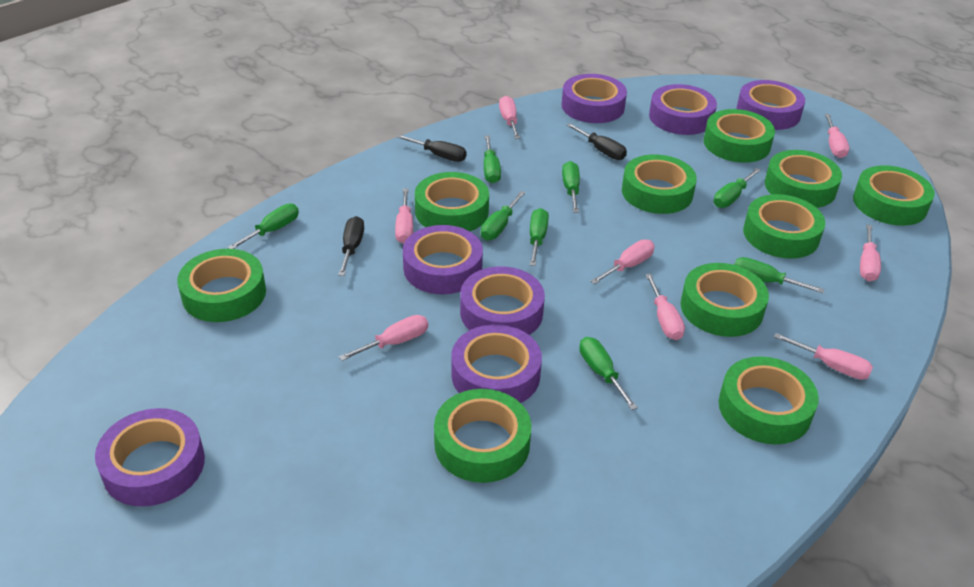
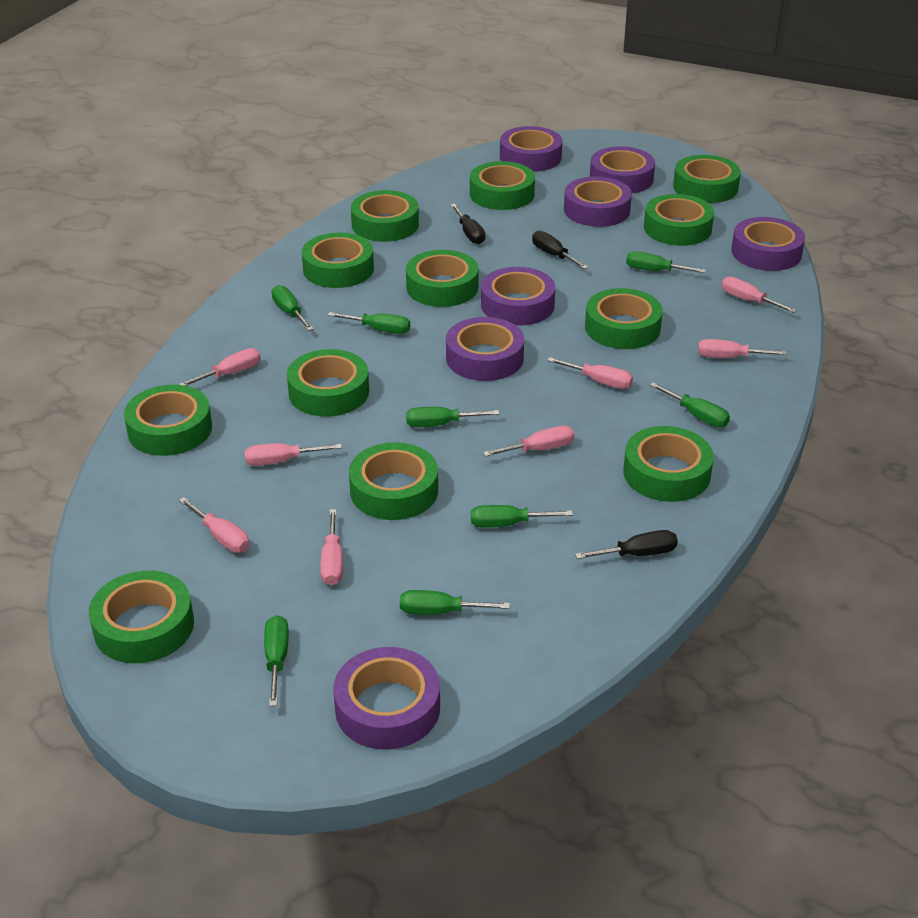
green tape: 10 -> 12

